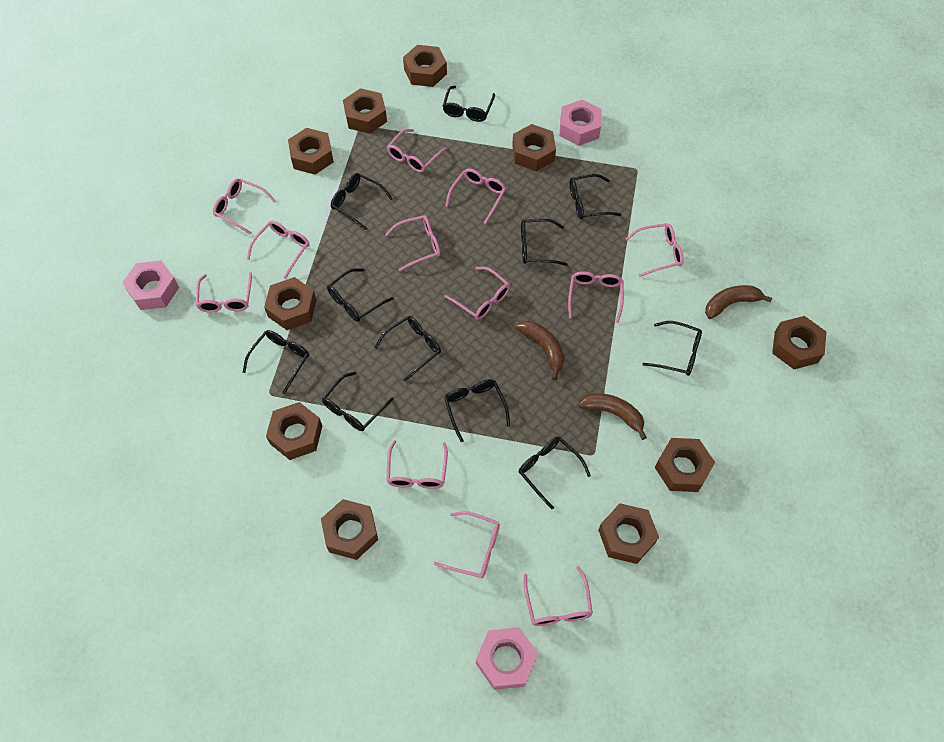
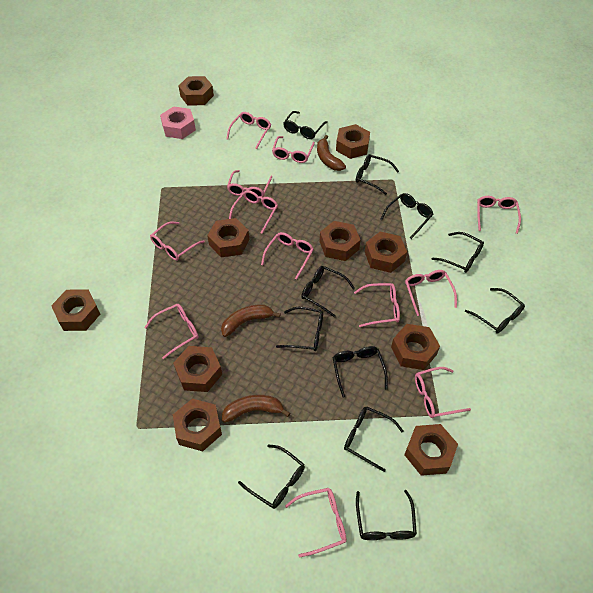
pink nut: 3 -> 1

